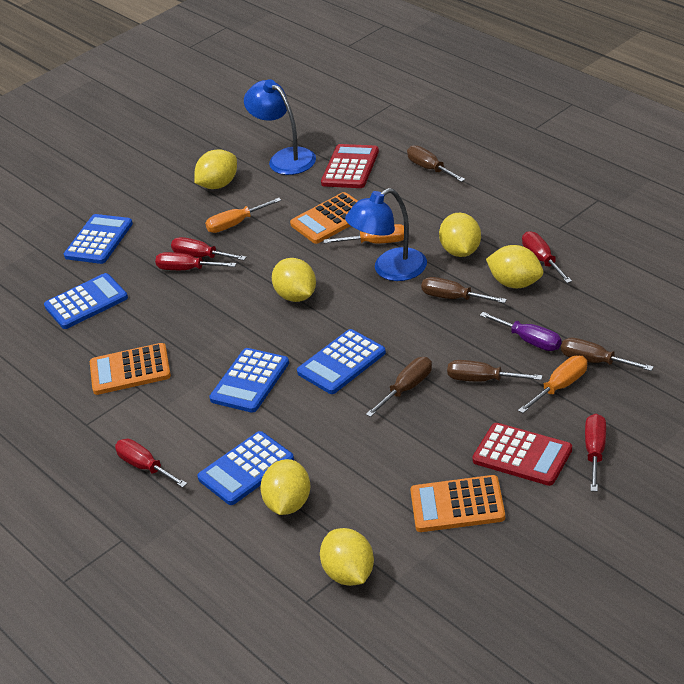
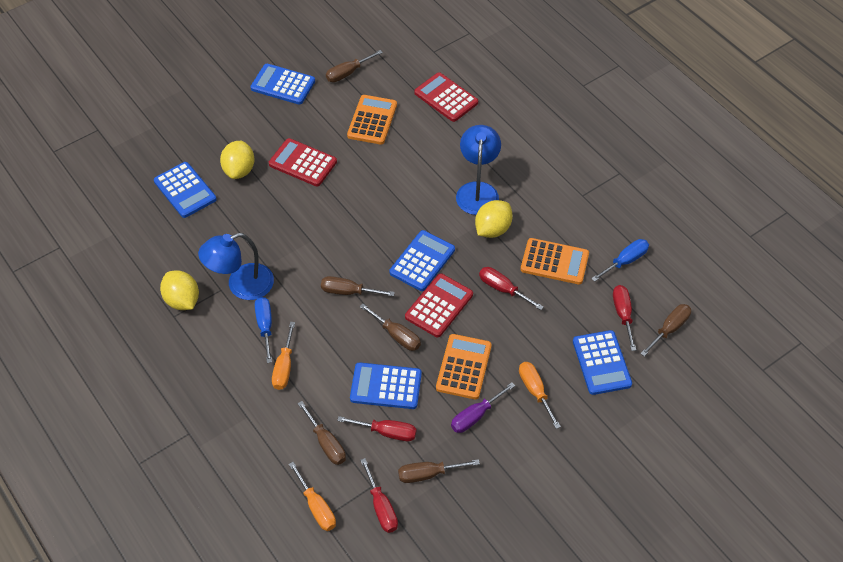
blue screwdriver: 0 -> 2
brown screwdriver: 5 -> 6
red calculator: 2 -> 3
red screwdriver: 5 -> 4
yellow lemon: 6 -> 3

